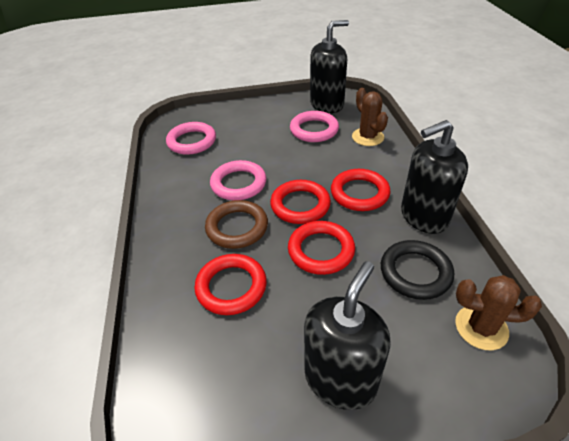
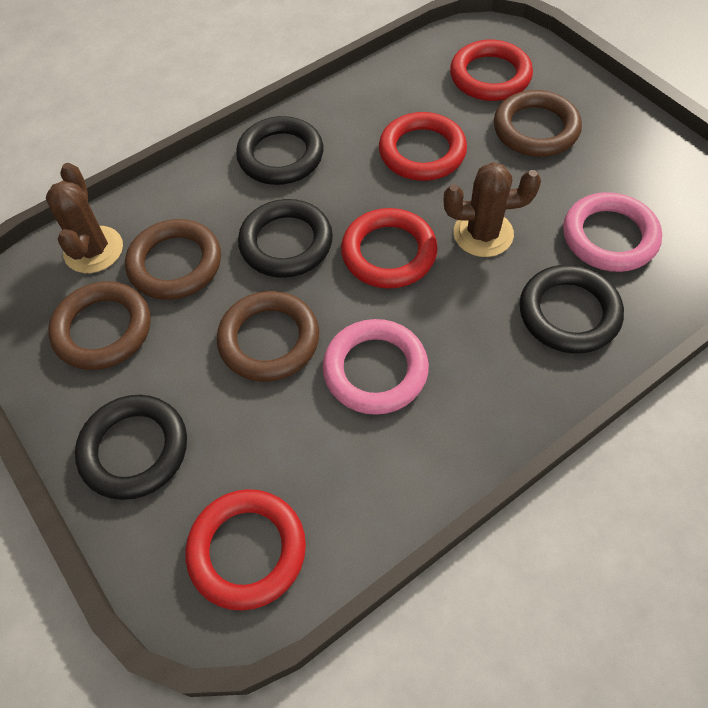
black ring: 1 -> 4
black soap dispenser: 3 -> 0
brown ring: 1 -> 4
pink ring: 3 -> 2

